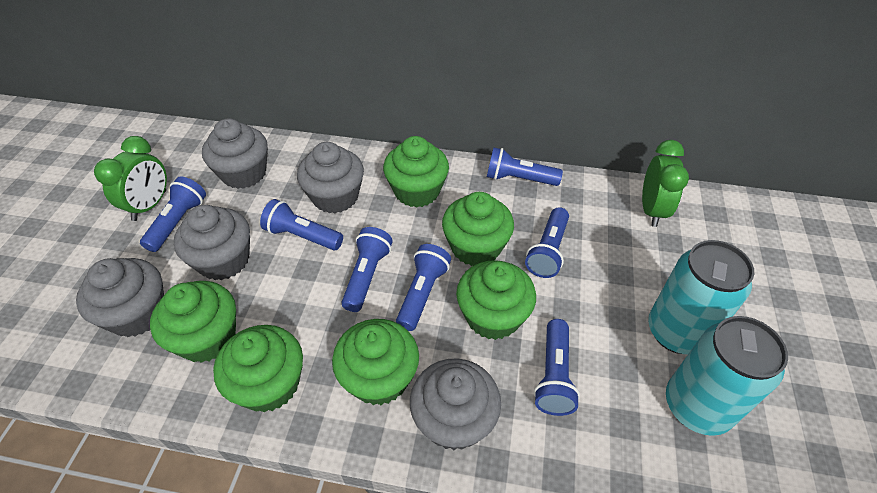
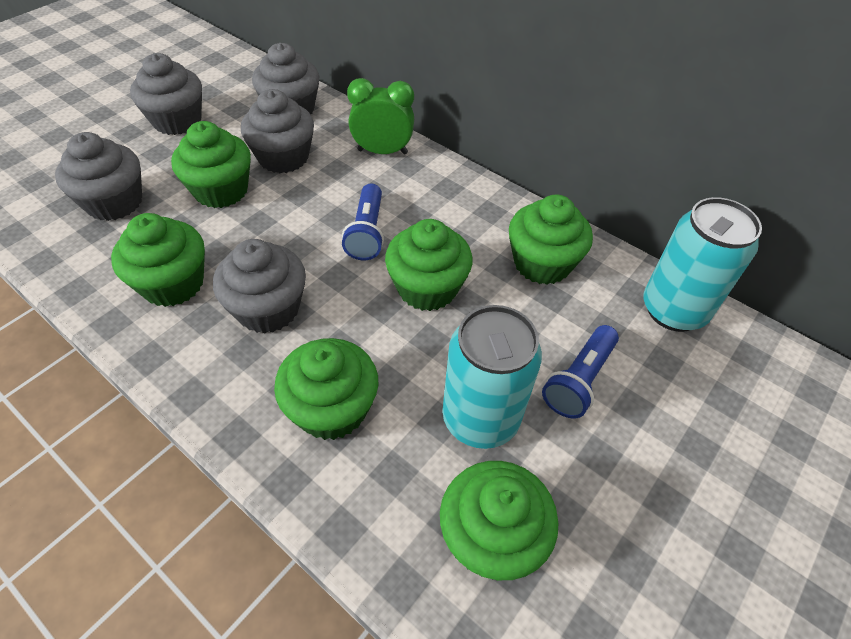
blue flashlight: 7 -> 2
green clock: 2 -> 1

